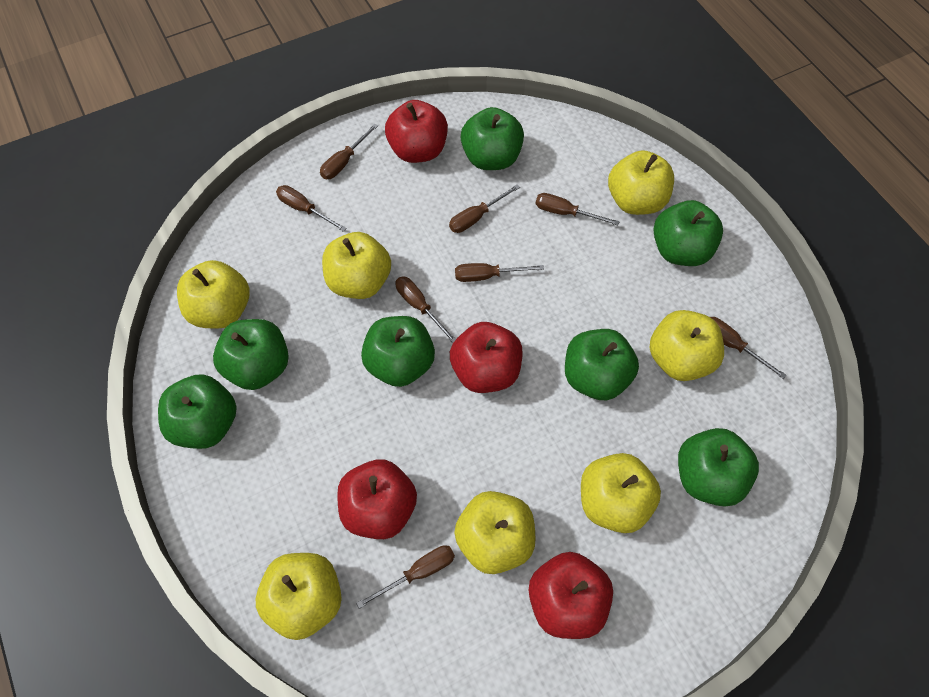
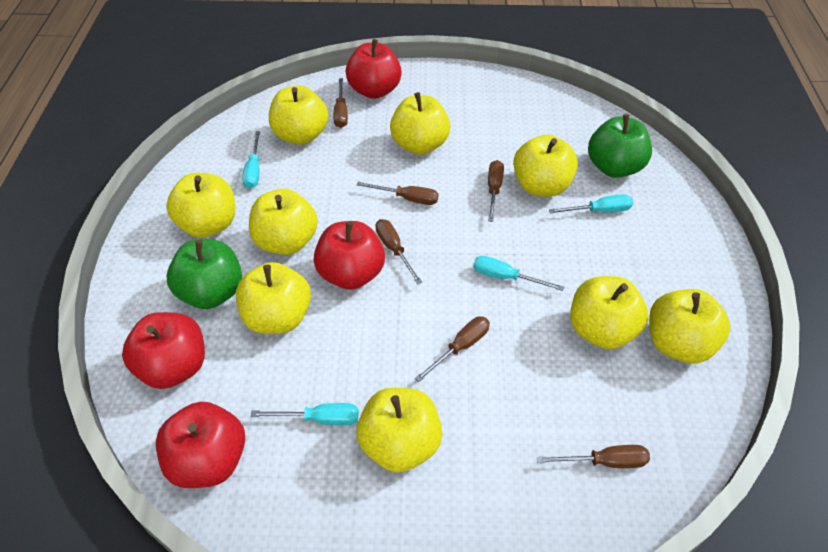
brown screwdriver: 8 -> 6
green apple: 7 -> 2
turquoise screwdriver: 0 -> 4
yellow apple: 7 -> 9

